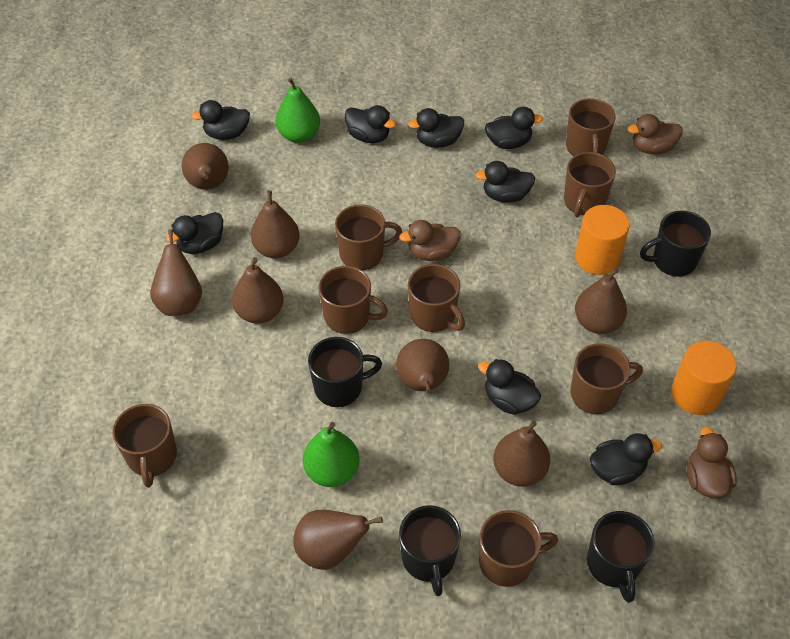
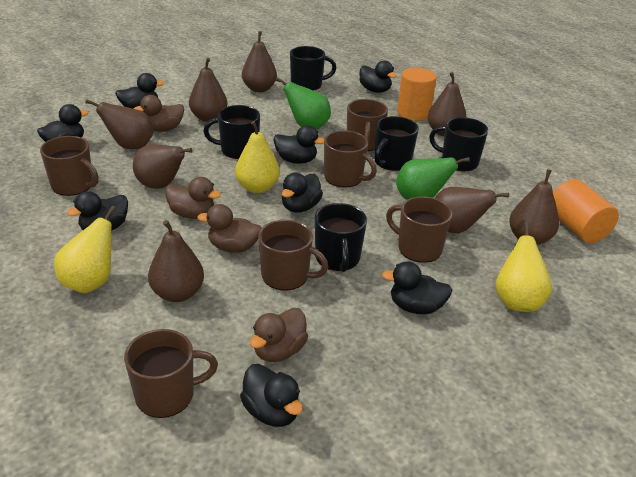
black mug: 4 -> 5
brown duck: 3 -> 4
brown mug: 8 -> 6
yellow pear: 0 -> 3

